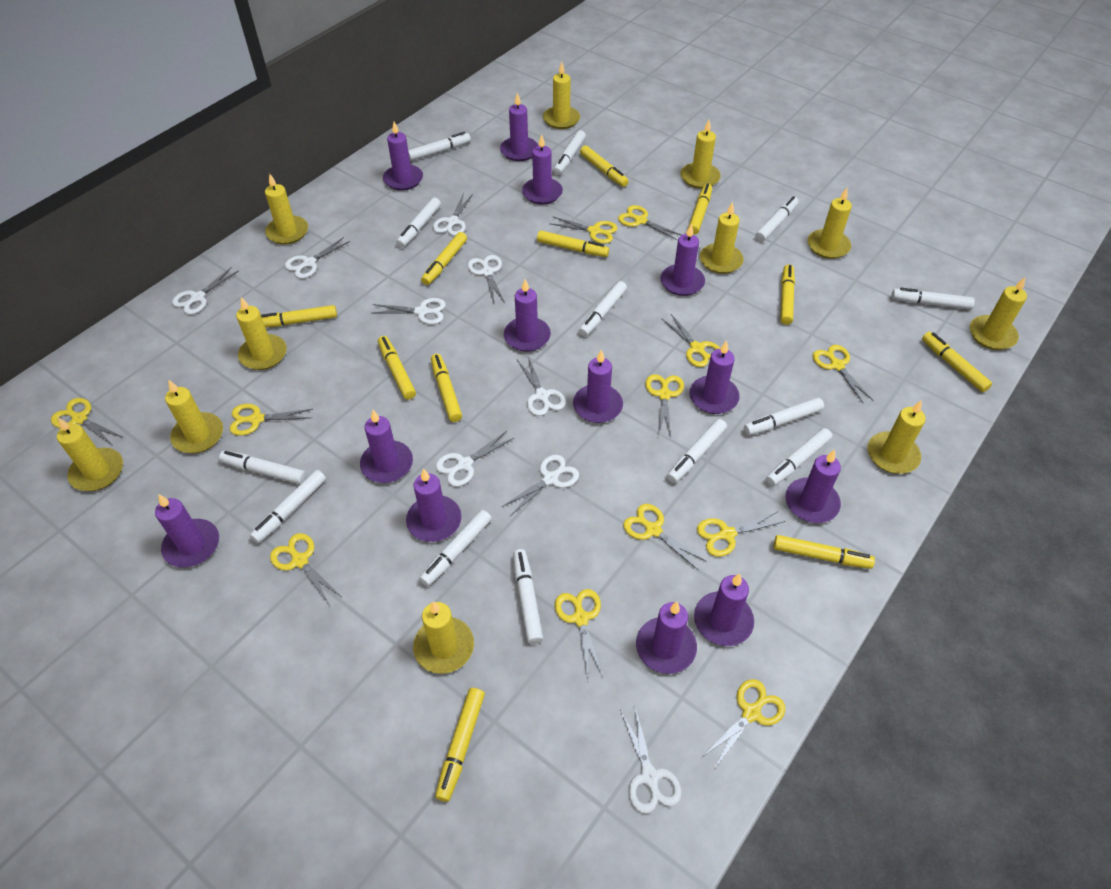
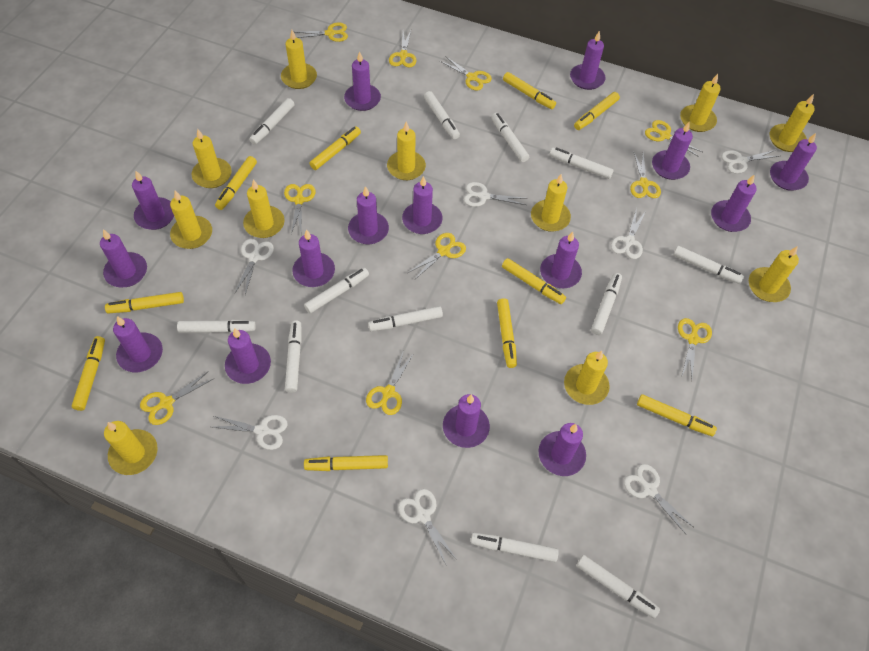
purple candle: 13 -> 15
white marker: 13 -> 12
white scissors: 9 -> 7
yellow marker: 11 -> 10
yellow scissors: 12 -> 10

